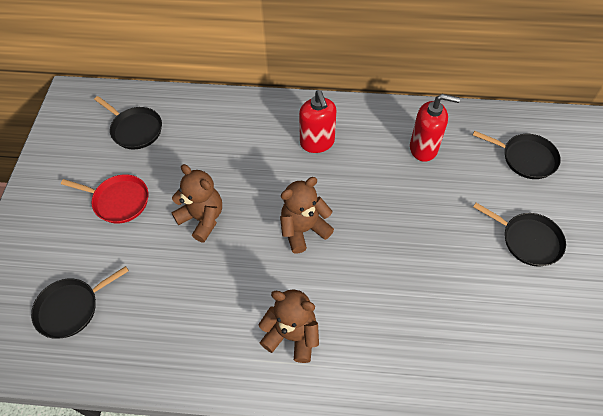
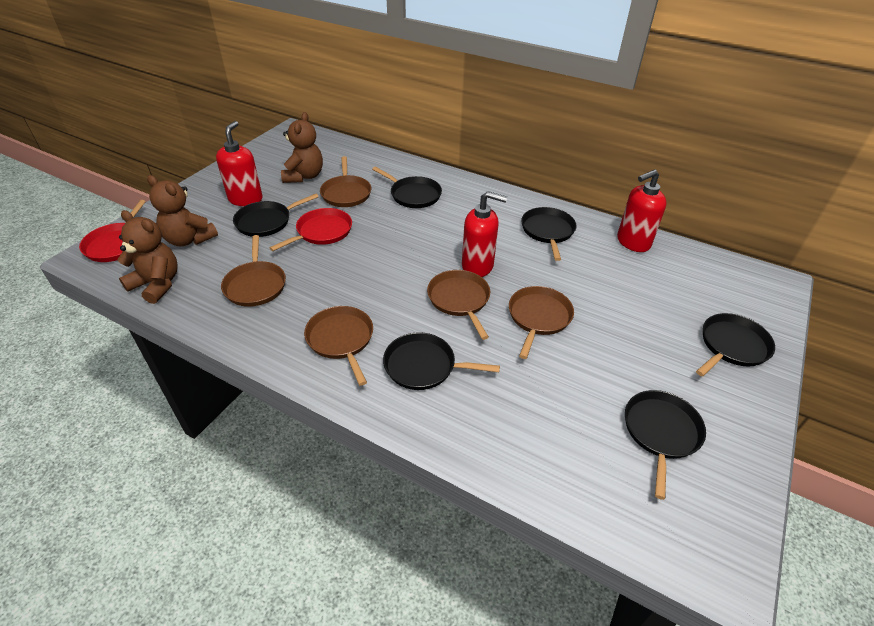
black pan: 4 -> 6
brown pan: 0 -> 5
red pan: 1 -> 2
red soap dispenser: 2 -> 3

